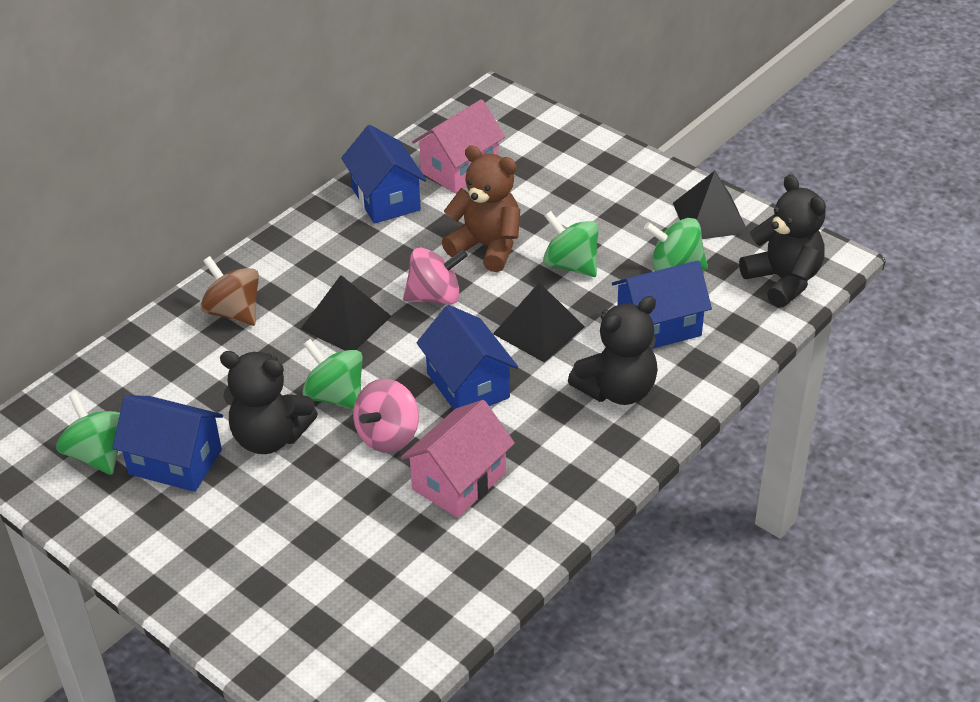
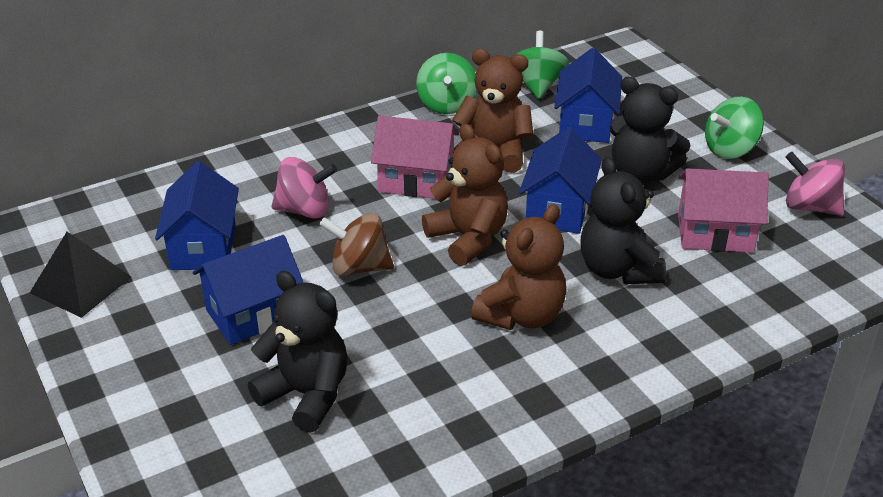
black pyramid: 3 -> 1
brown teddy bear: 1 -> 3
green spinning top: 4 -> 3

